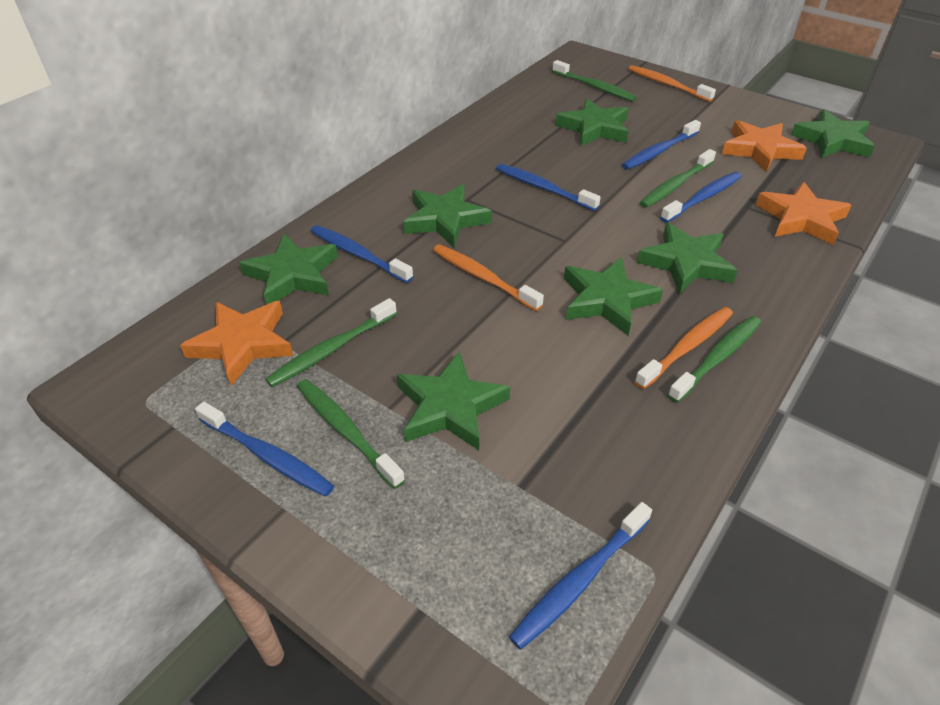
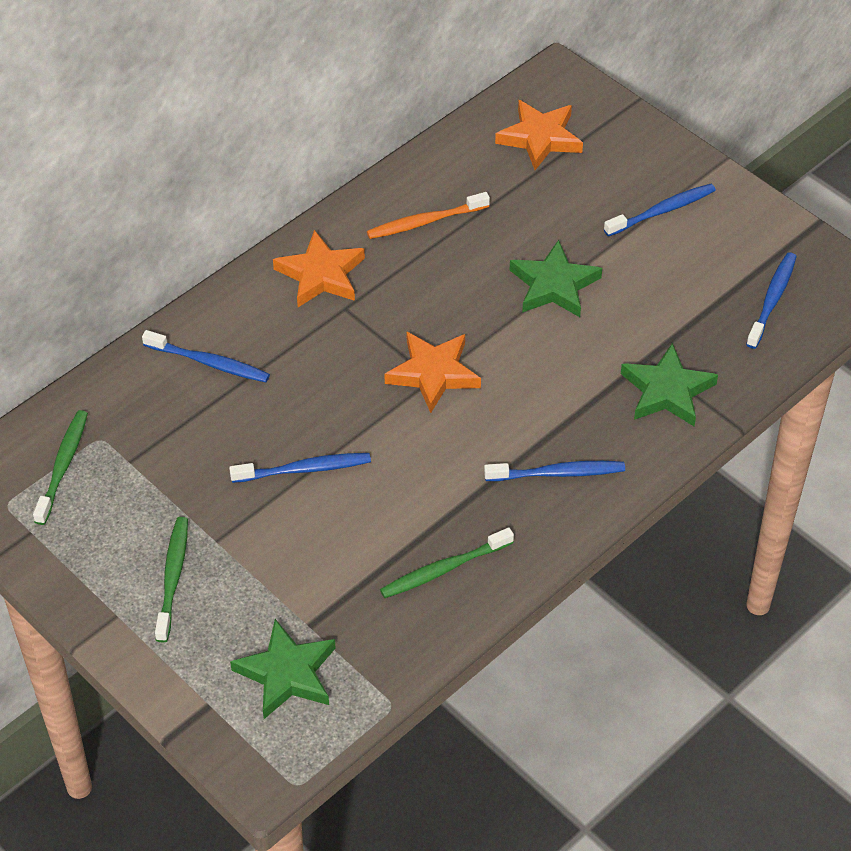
blue toothbrush: 6 -> 5
green star: 7 -> 3
green toothbrush: 5 -> 3
orange toothbrush: 3 -> 1

